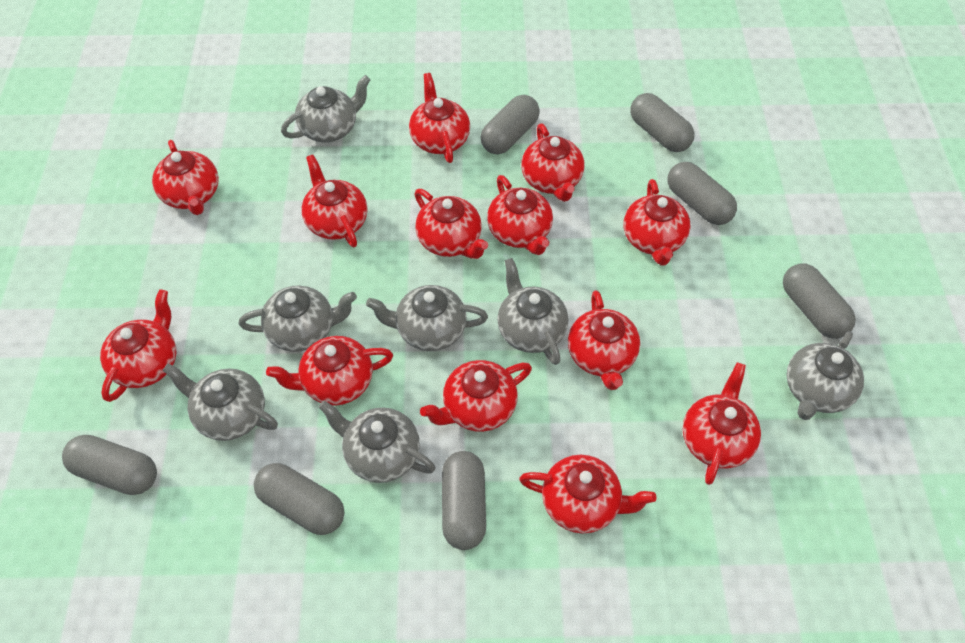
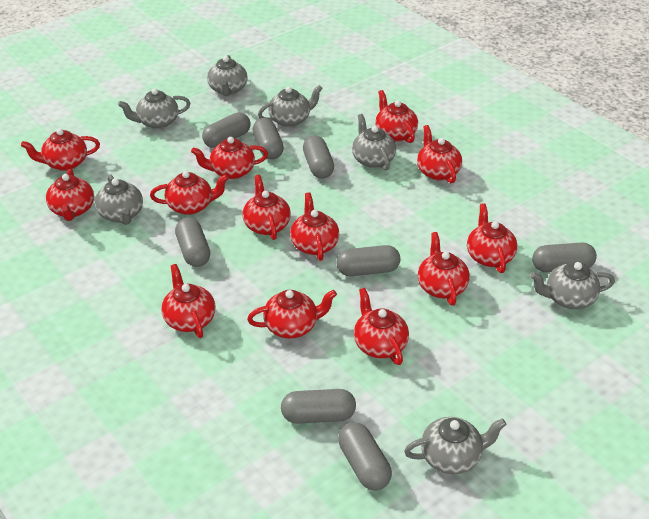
grey capsule: 7 -> 8

